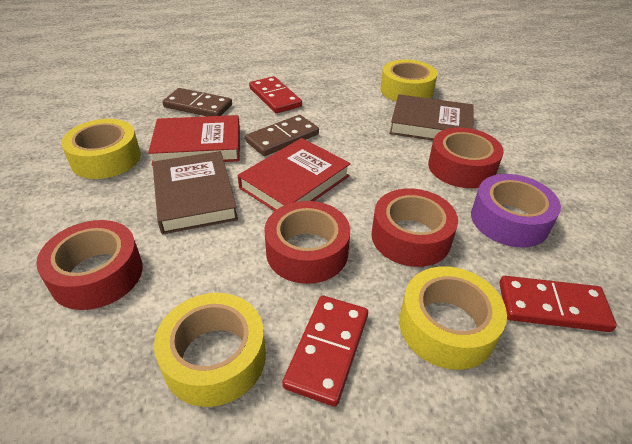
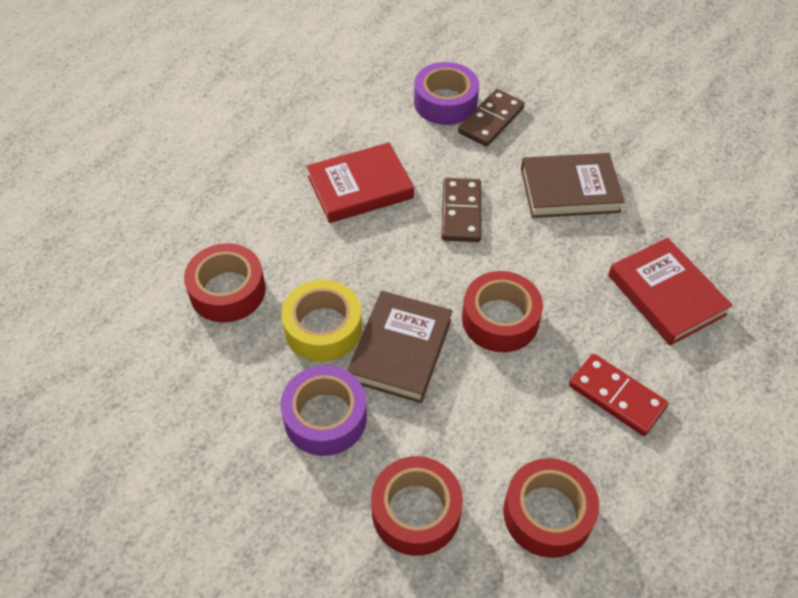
purple tape: 1 -> 2
red domino: 3 -> 1
yellow tape: 4 -> 1

